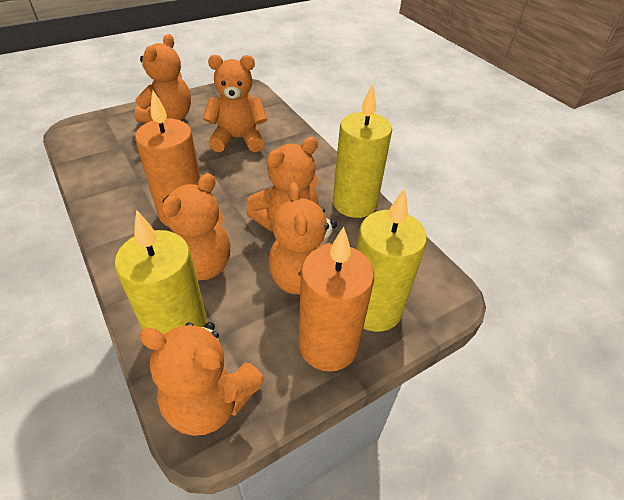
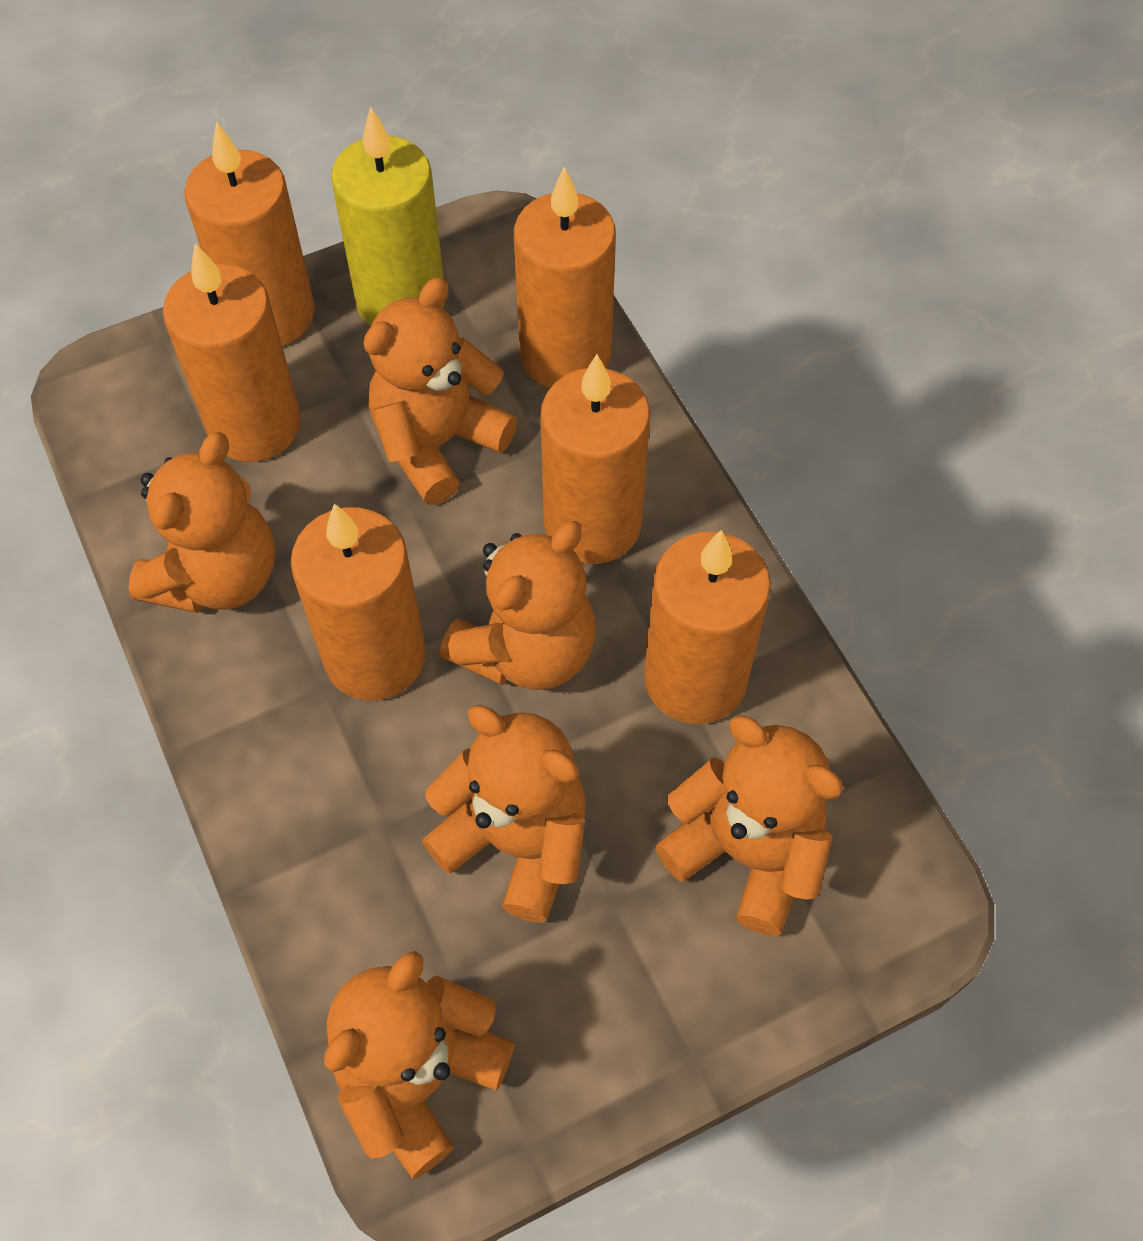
orange candle: 2 -> 6
yellow candle: 3 -> 1

